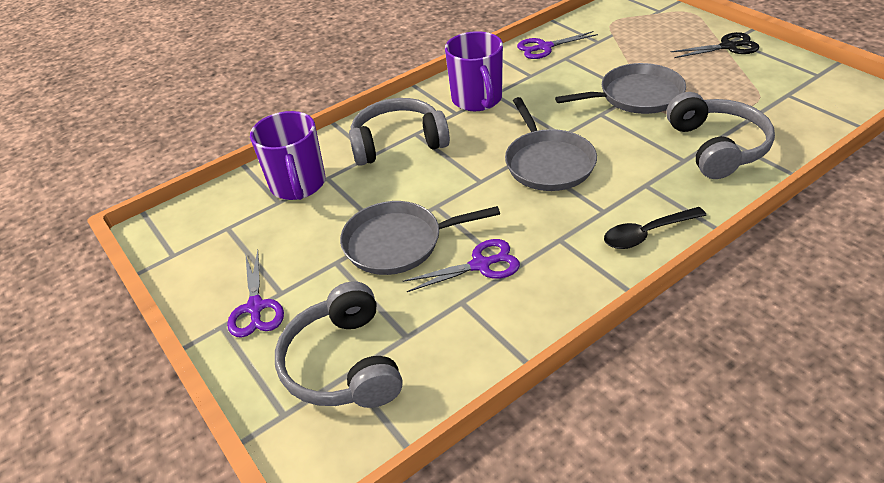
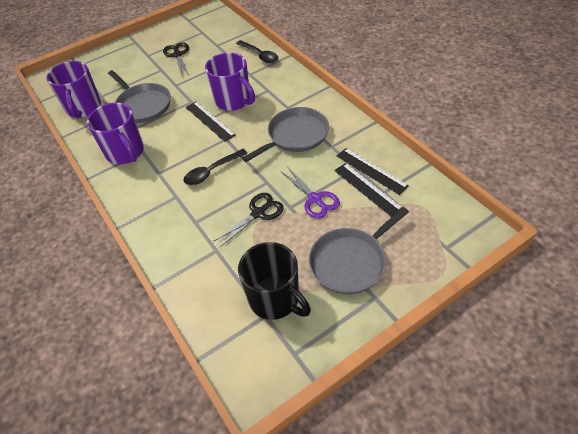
black mug: 0 -> 1
black ruler: 0 -> 3
black scissors: 1 -> 2
black spoon: 1 -> 2
grey headphones: 3 -> 0
purple mug: 2 -> 3
purple scissors: 3 -> 1

